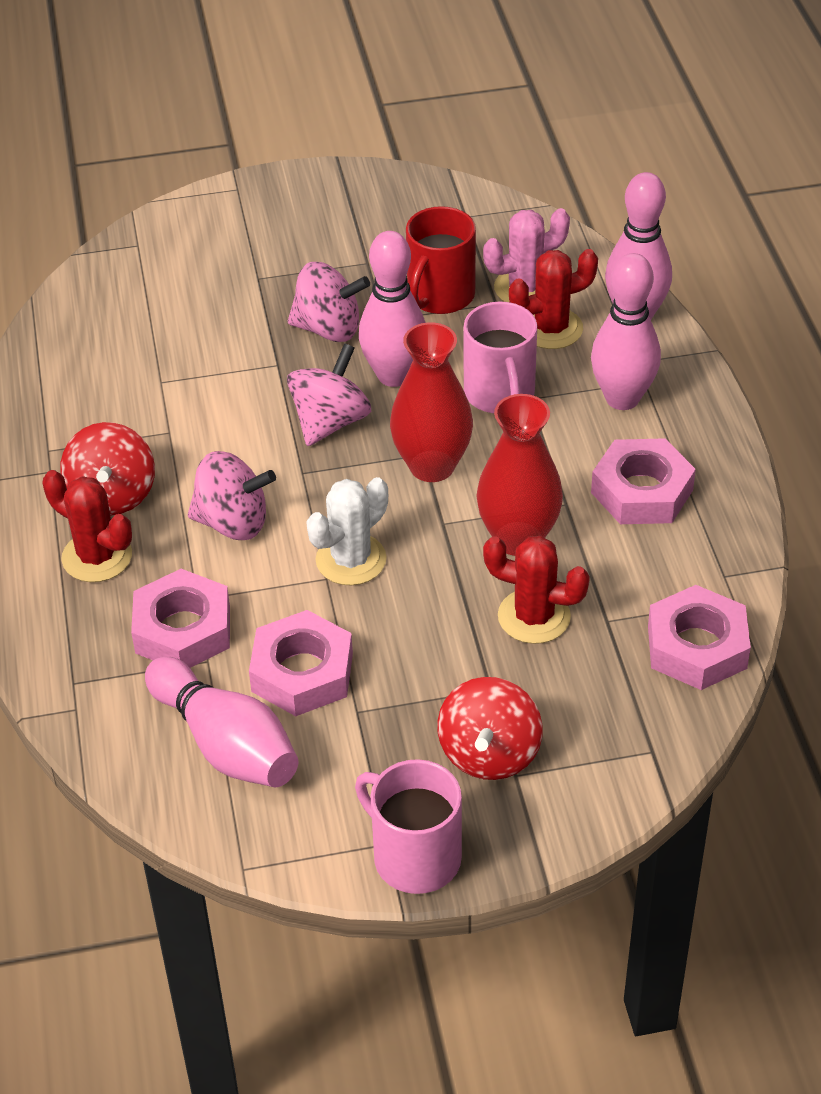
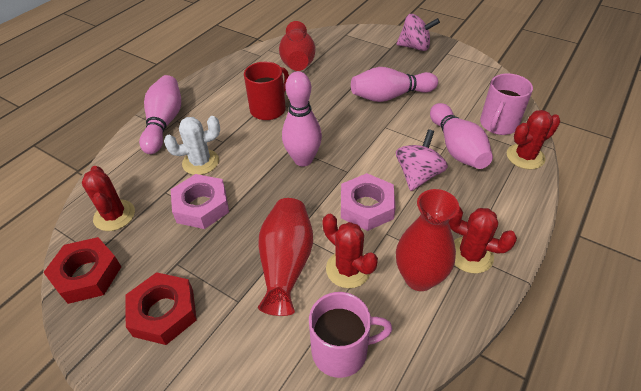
pink cactus: 1 -> 0
pink nut: 4 -> 2
pink spinning top: 3 -> 2
red cactus: 3 -> 4
red nut: 0 -> 2
red spinning top: 2 -> 0
red vase: 2 -> 3

